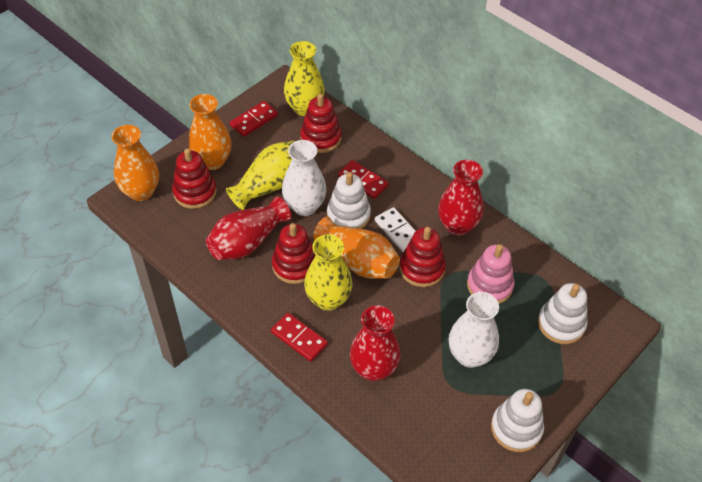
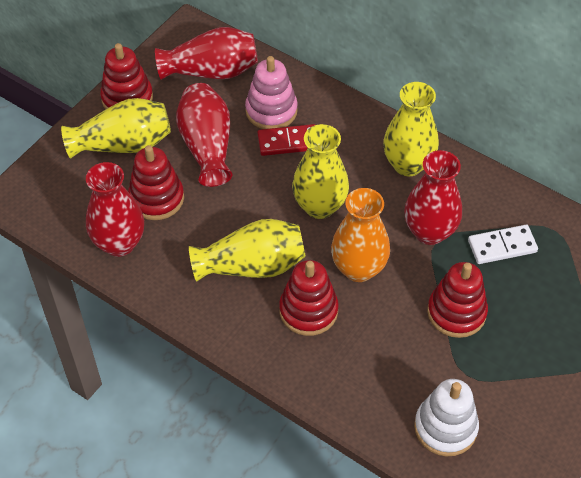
orange vase: 3 -> 1
red domino: 3 -> 1
red vase: 3 -> 4
white stacking toy: 3 -> 1
white vase: 2 -> 0
yellow vase: 3 -> 4

